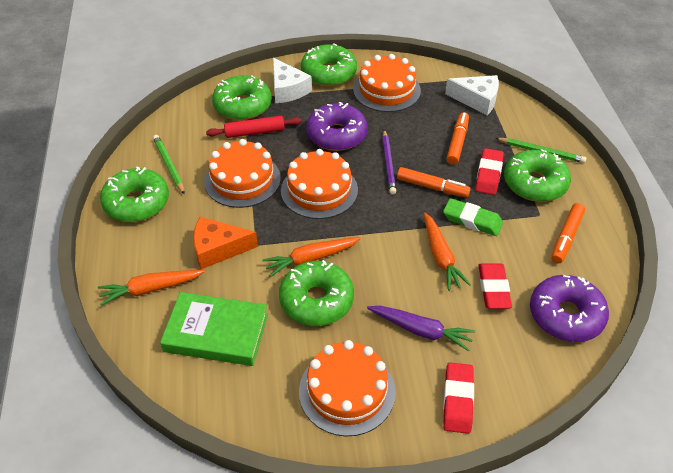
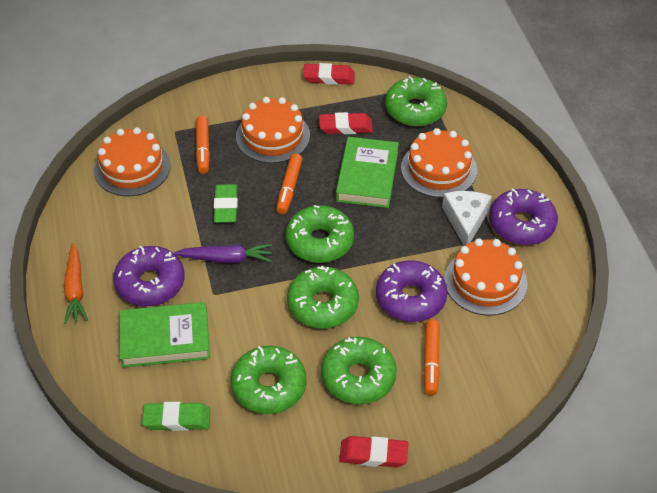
green book: 1 -> 2
green eraser: 1 -> 2
green pencil: 2 -> 0
orange carrot: 3 -> 1
orange cheese: 1 -> 0
purple donut: 2 -> 3
purple pencil: 1 -> 0
red rolling pin: 1 -> 0
white cheese: 2 -> 1

